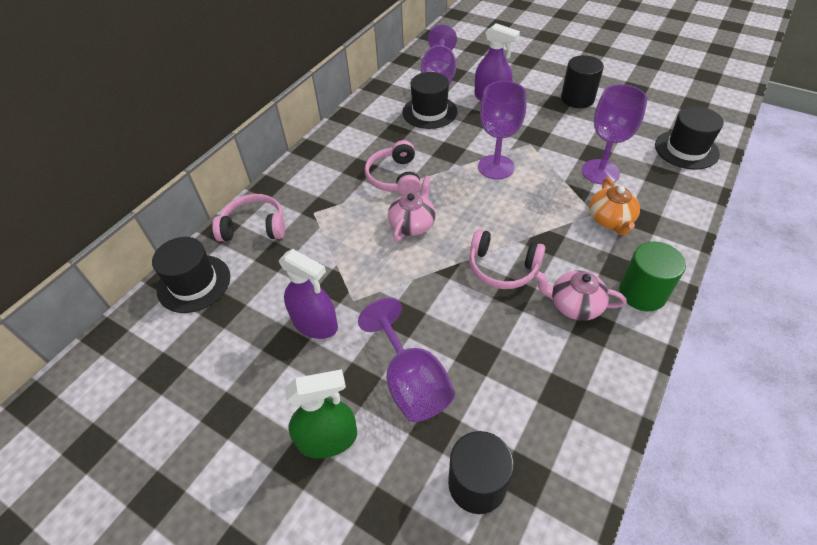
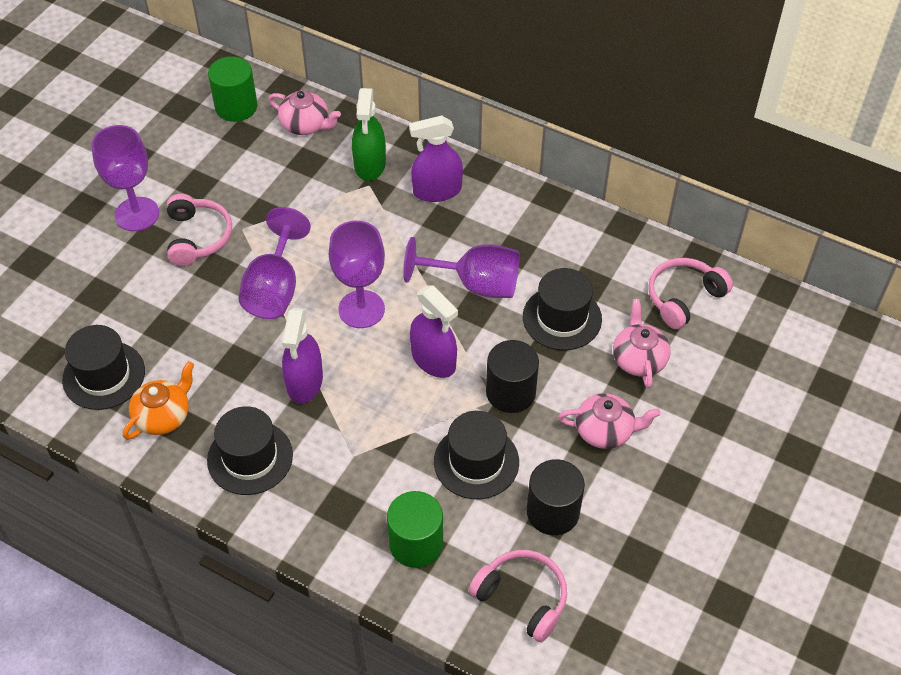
black hat: 3 -> 4
green cylinder: 1 -> 2
pink teapot: 2 -> 3
purple spray bottle: 2 -> 3

